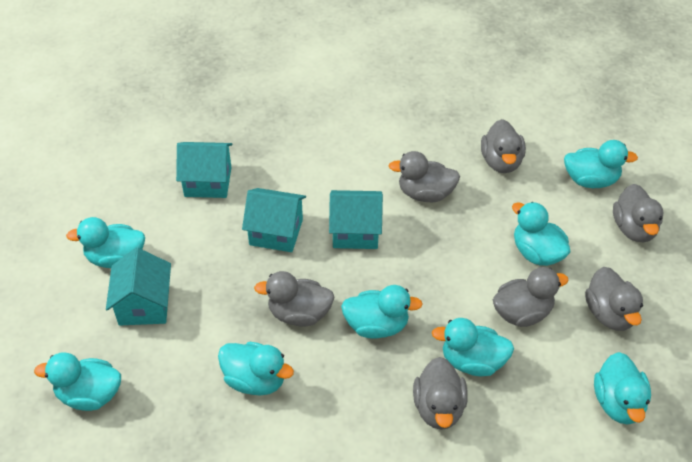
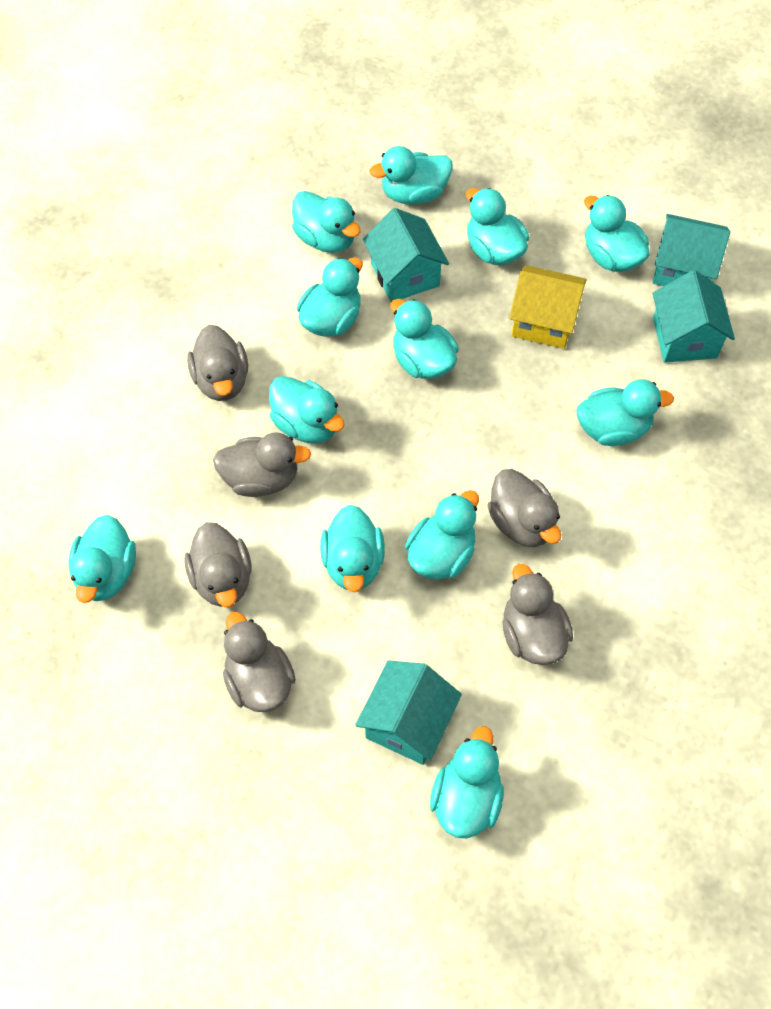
grey duck: 7 -> 6
turquoise duck: 8 -> 12
yellow house: 0 -> 1

